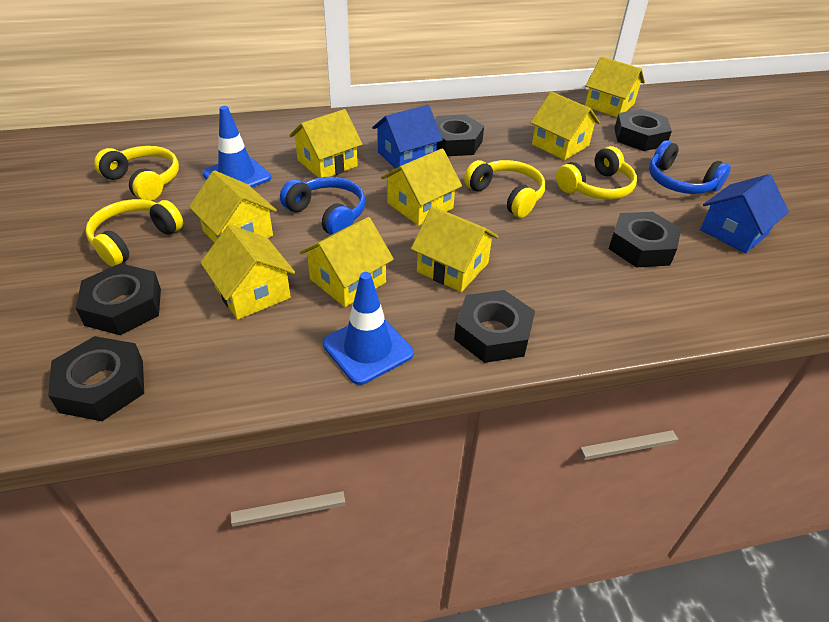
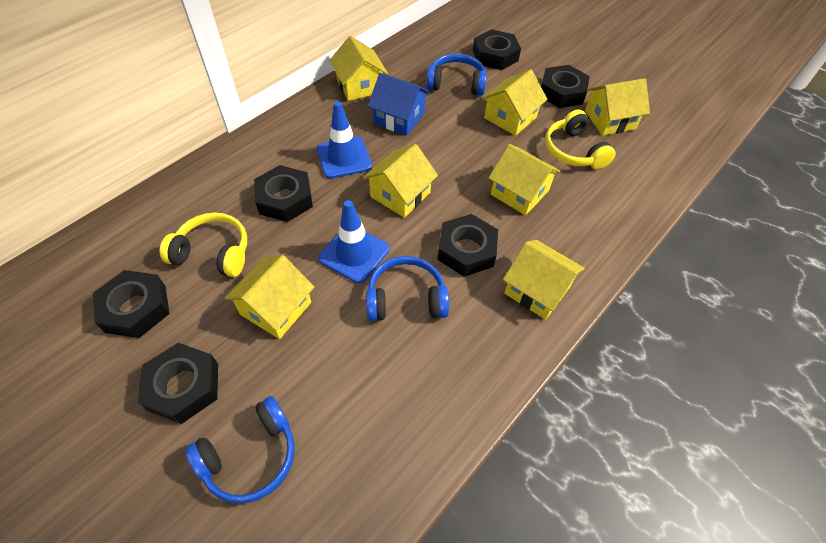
blue headphones: 2 -> 3
blue house: 2 -> 1
yellow headphones: 4 -> 2
yellow house: 8 -> 7

